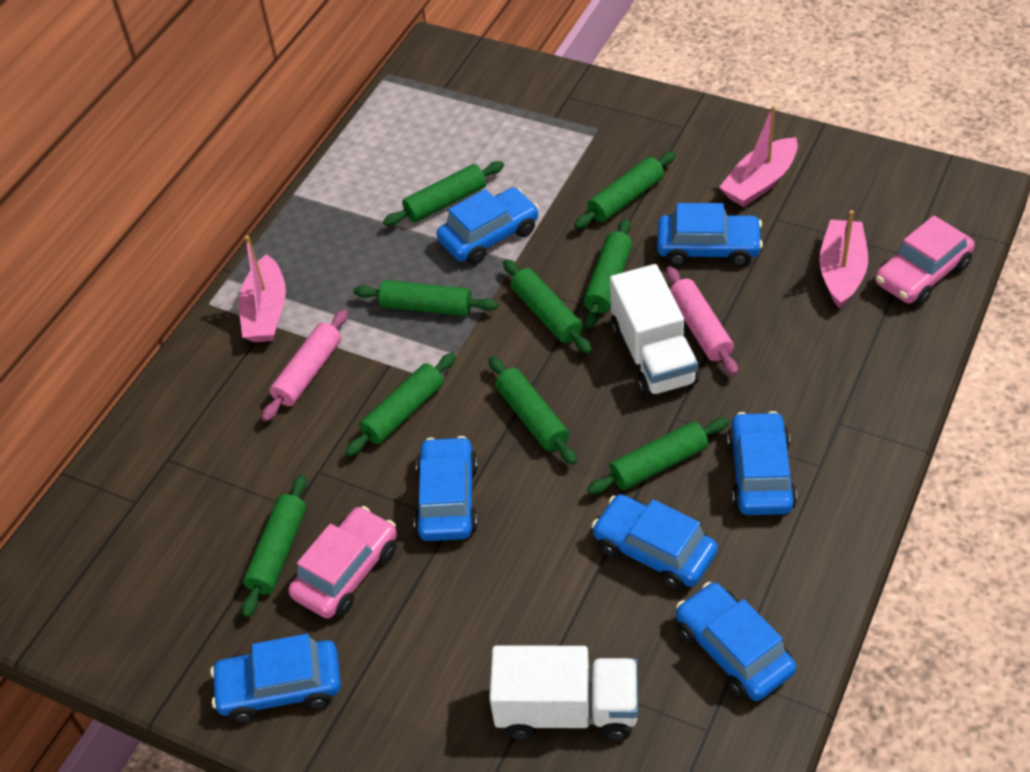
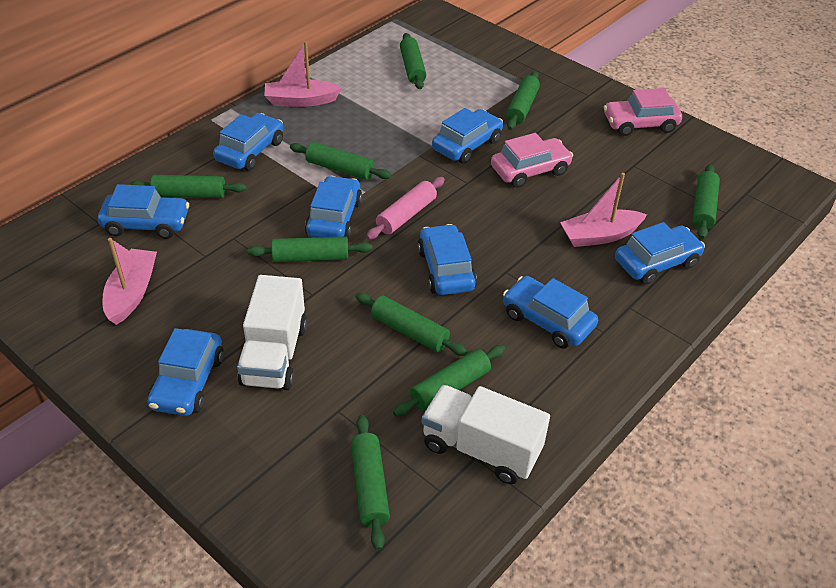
blue car: 7 -> 8
pink rolling pin: 2 -> 1

